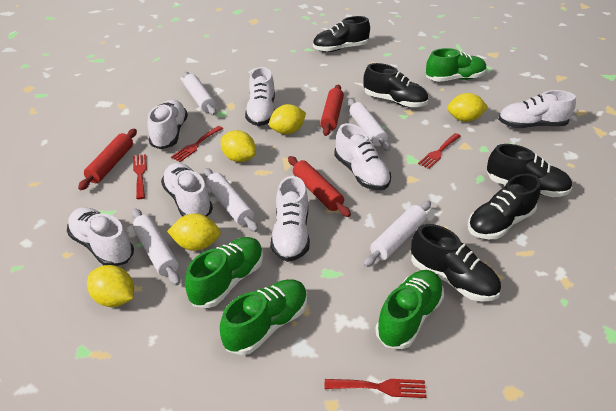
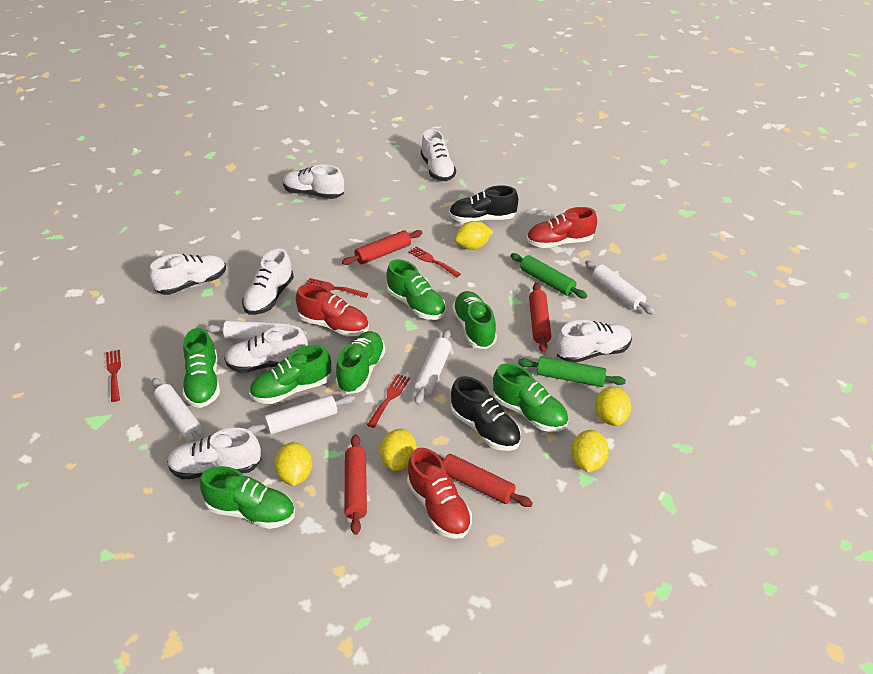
black shoe: 5 -> 2
green rolling pin: 0 -> 2
green shoe: 4 -> 7
red rolling pin: 3 -> 4
red shoe: 0 -> 3

